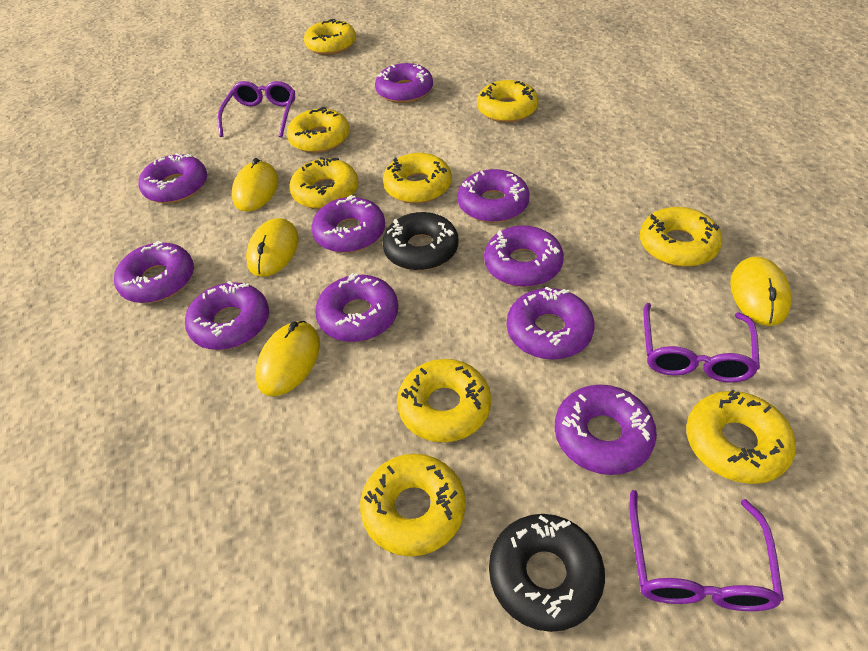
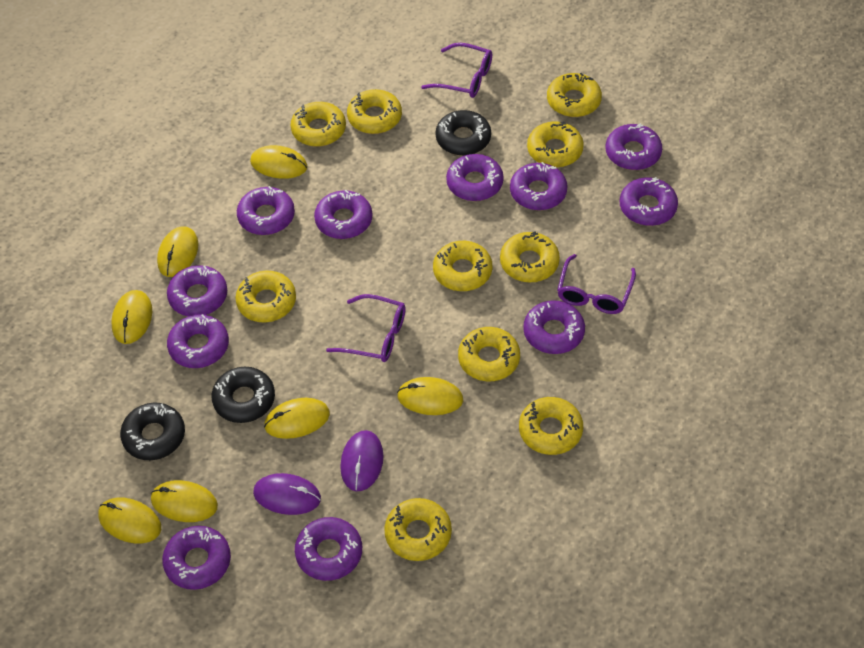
black donut: 2 -> 3
purple donut: 10 -> 11
purple mouse: 0 -> 2
yellow donut: 9 -> 10
yellow mouse: 4 -> 7

